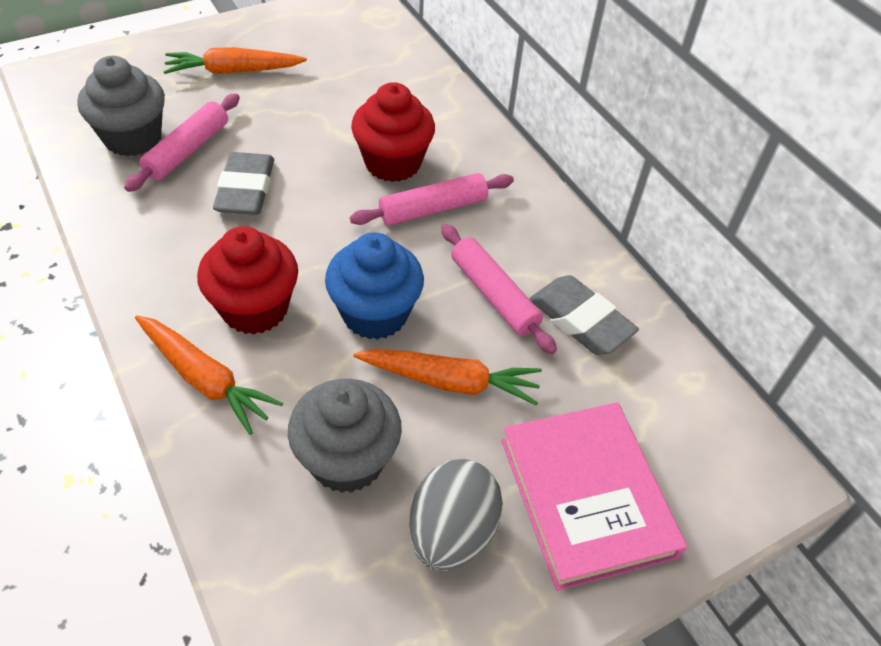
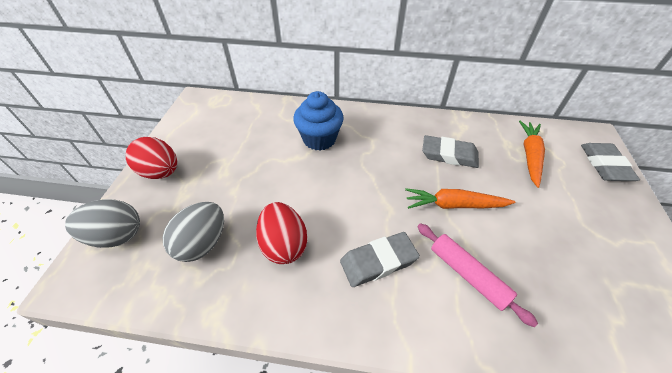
grey cupcake: 2 -> 0
grey egg: 1 -> 2
grey eraser: 2 -> 3
orange carrot: 3 -> 2
pink book: 1 -> 0
pink rolling pin: 3 -> 1
red cupcake: 2 -> 0
red egg: 0 -> 2

